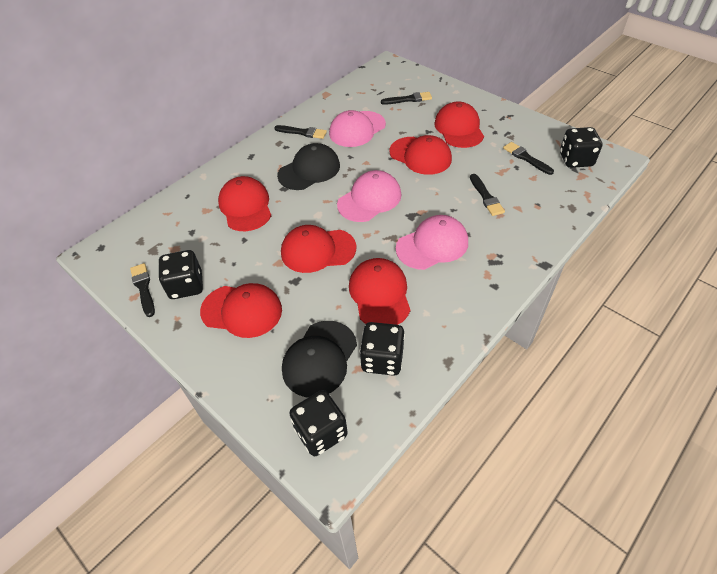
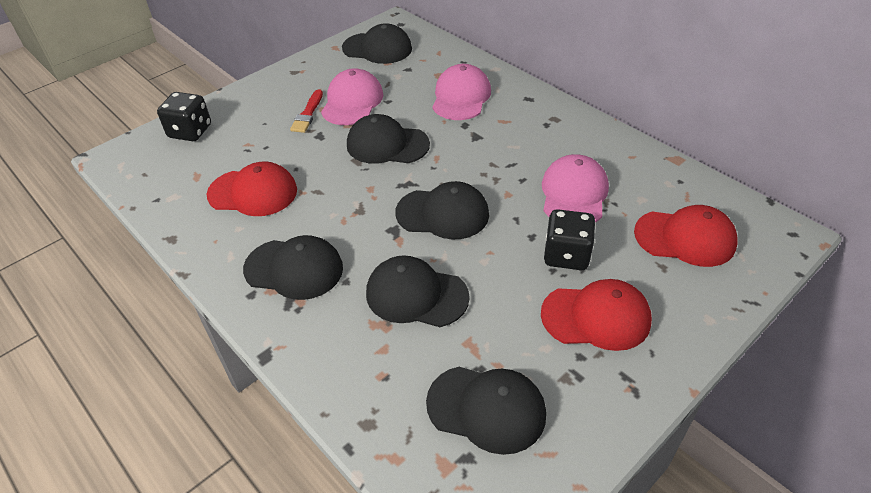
black brush: 5 -> 0
black cap: 2 -> 6
black dice: 4 -> 2
red brush: 0 -> 1
red cap: 6 -> 3

